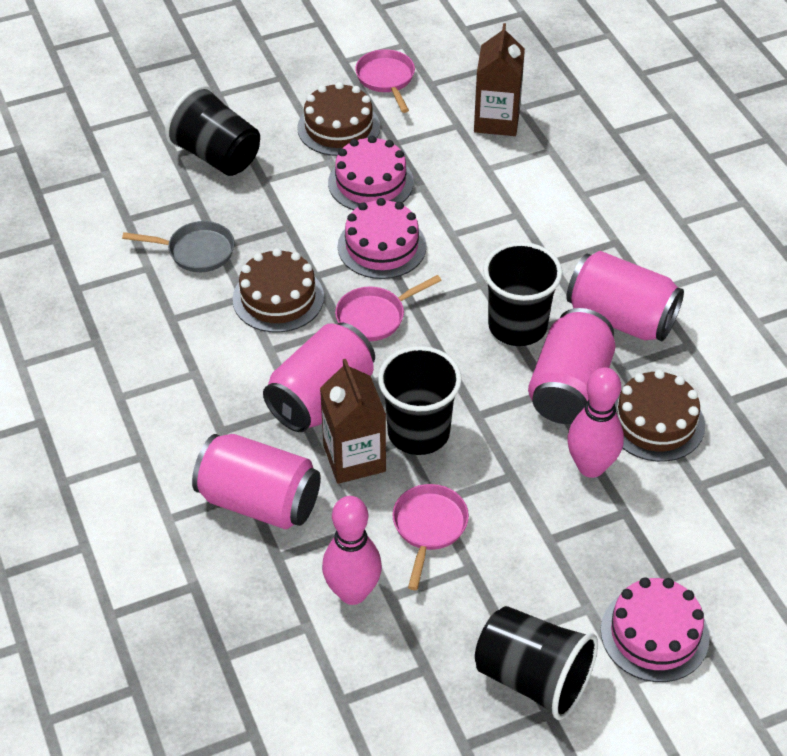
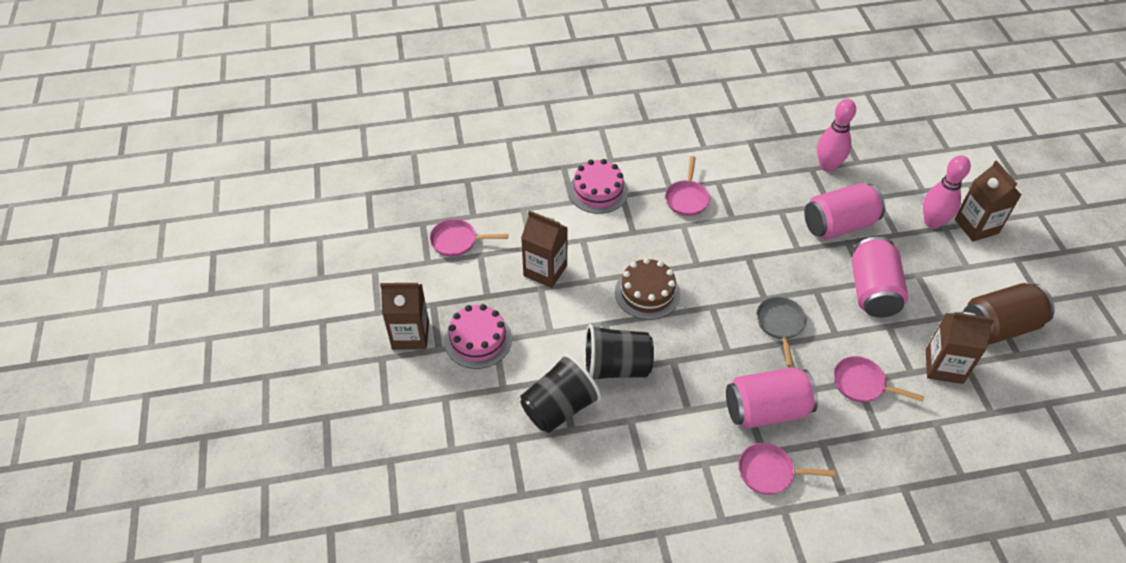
black cup: 4 -> 2
brown cake: 3 -> 1
brown can: 0 -> 1
brown carton: 2 -> 4
pink cake: 3 -> 2
pink can: 4 -> 3
pink pan: 3 -> 4

